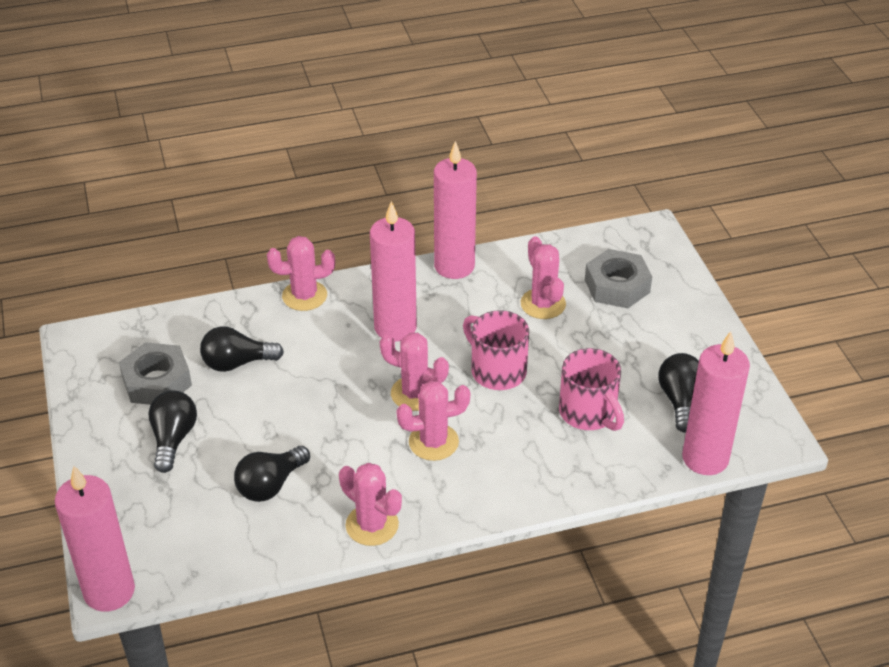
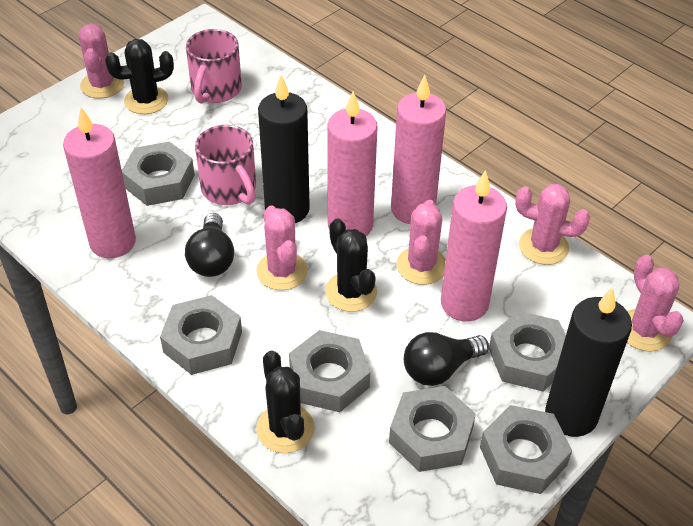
black cactus: 0 -> 3
black candle: 0 -> 2
black light bulb: 4 -> 2
grey nut: 2 -> 6

